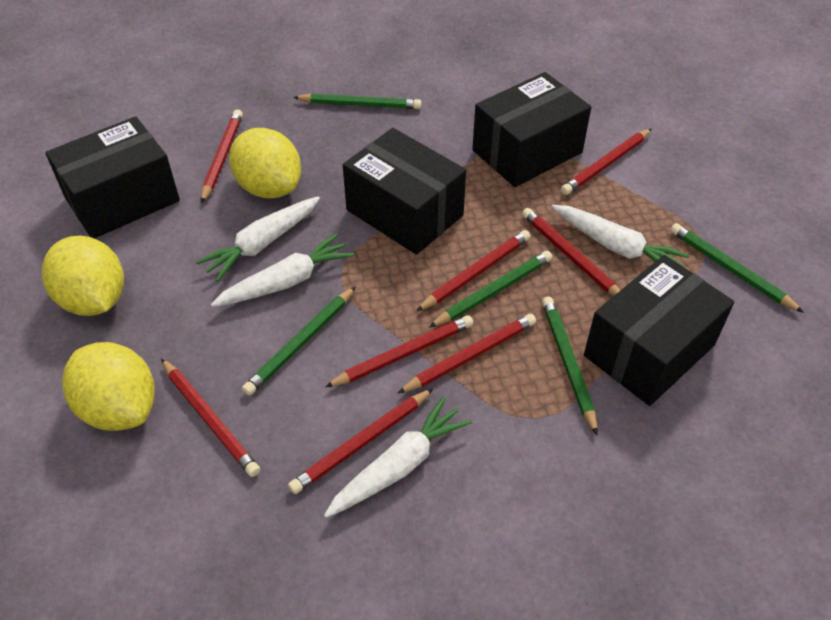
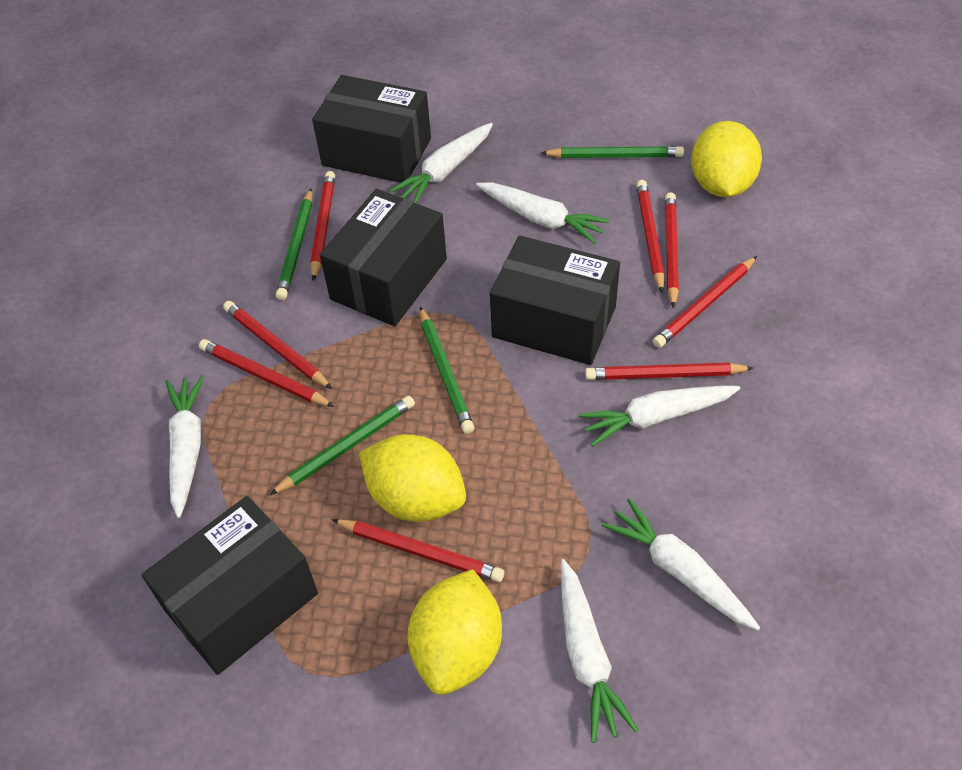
green pencil: 5 -> 4
white carrot: 4 -> 6

